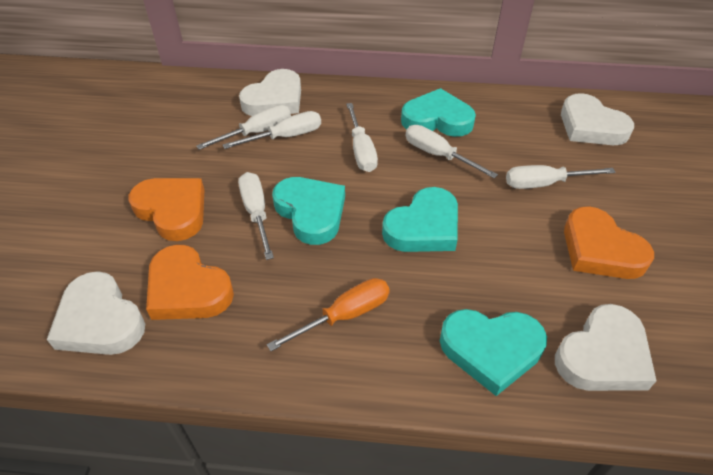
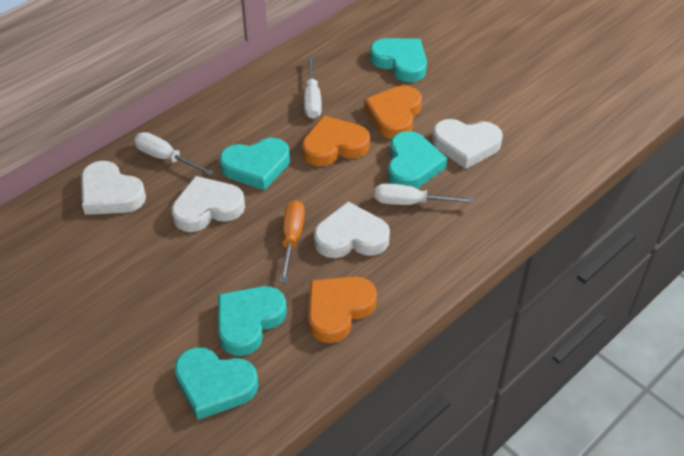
turquoise heart: 4 -> 5
white screwdriver: 6 -> 3

